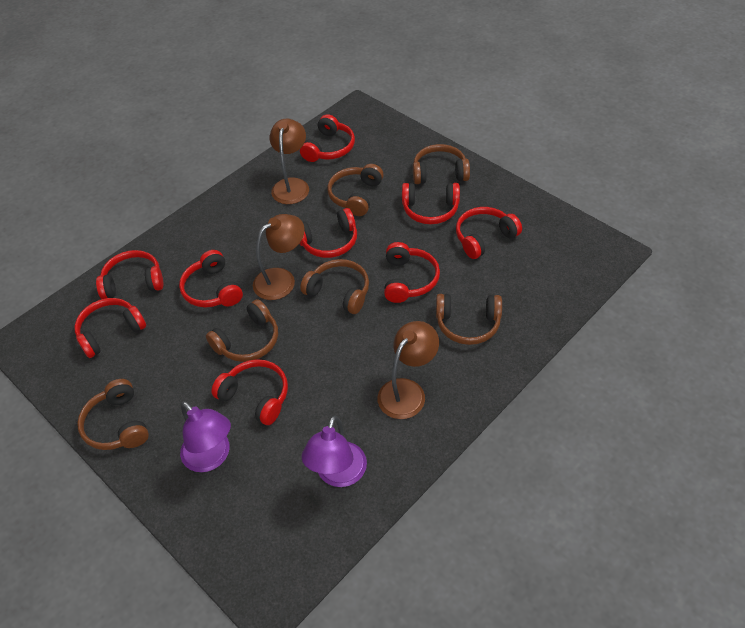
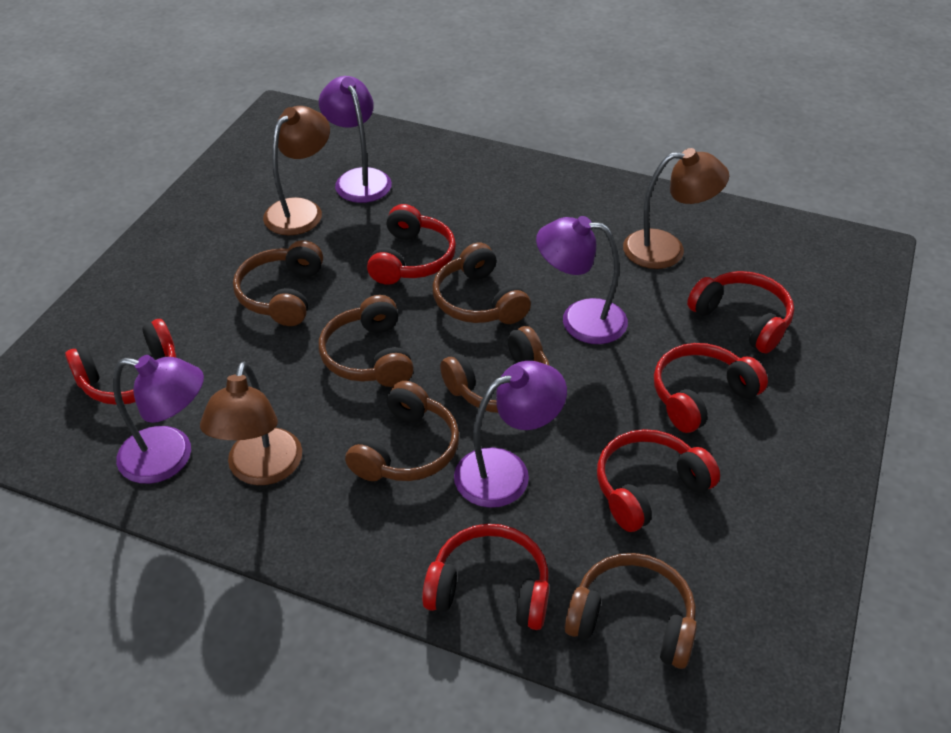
purple lamp: 2 -> 4
red headphones: 9 -> 6

